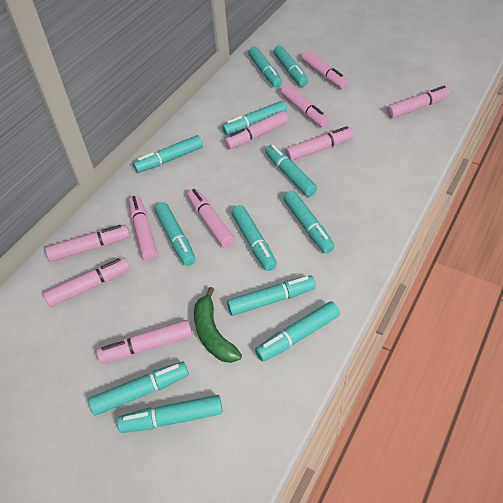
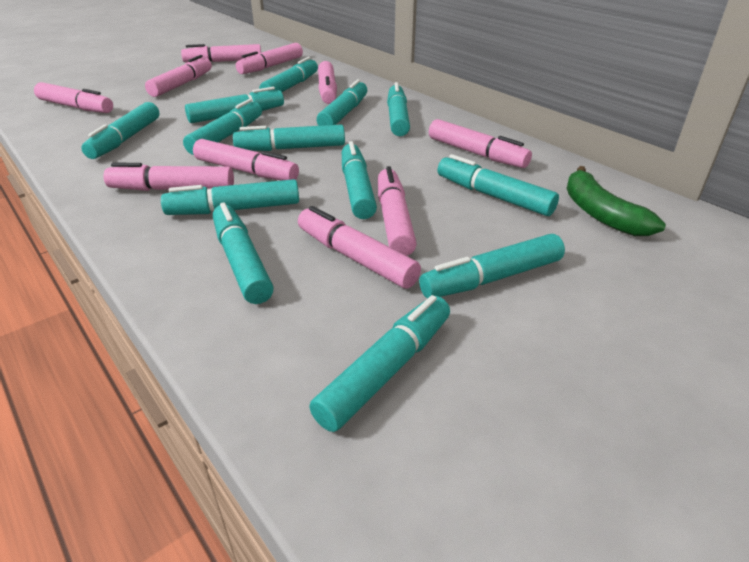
turquoise marker: 12 -> 13

